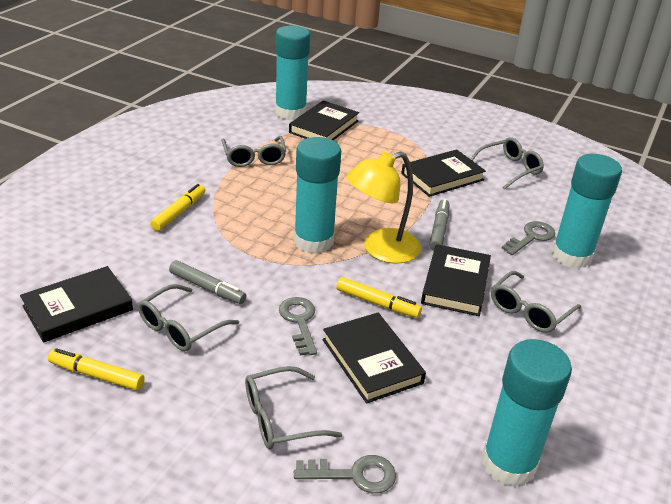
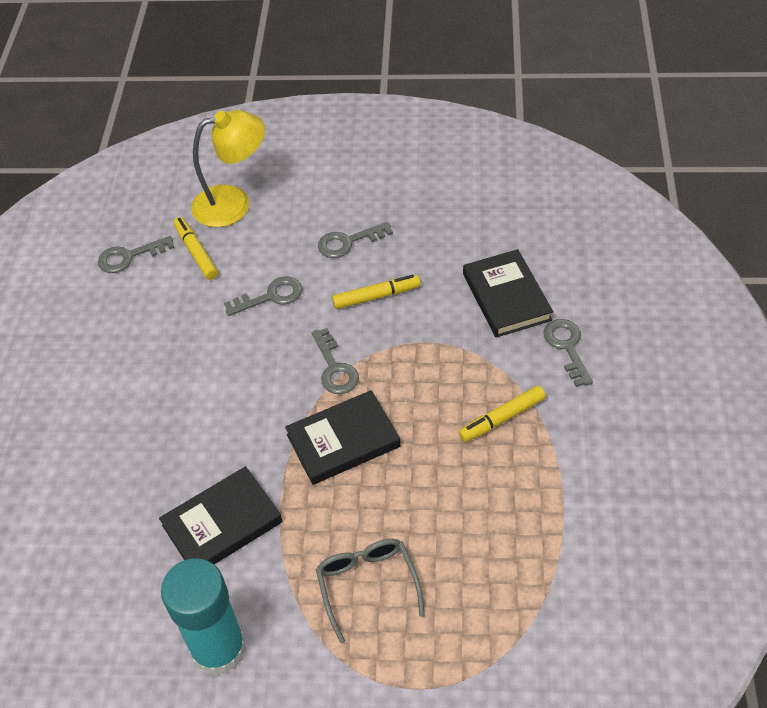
black book: 5 -> 3
grey glasses: 5 -> 1
grey key: 3 -> 5
grey marker: 2 -> 0
turquoise glue stick: 4 -> 1

